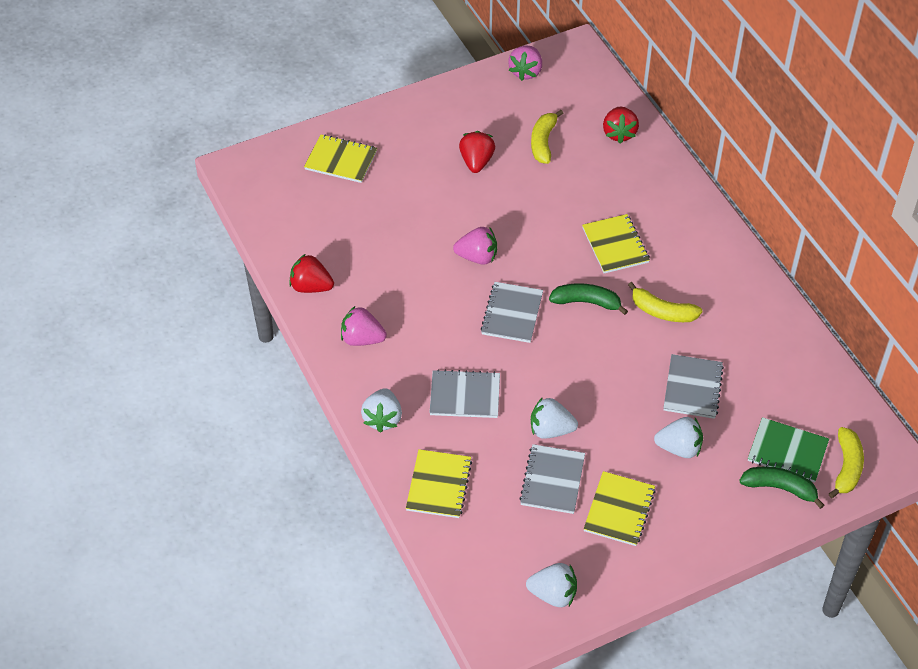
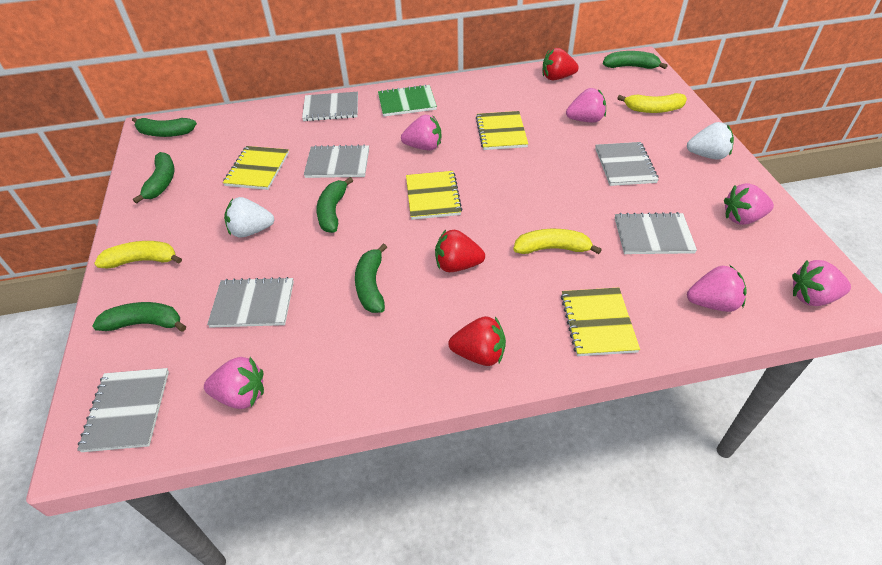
green banana: 2 -> 6
grey notebook: 4 -> 6
pink strawberry: 3 -> 6
white strawberry: 4 -> 2

